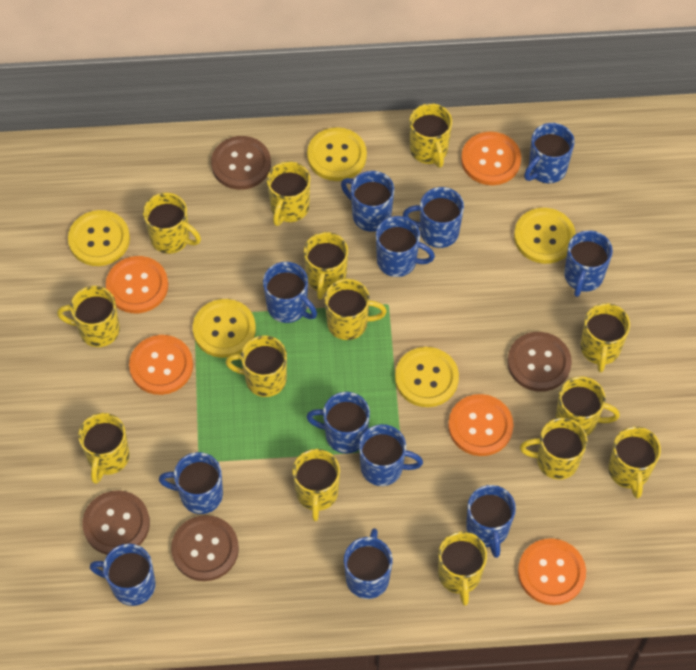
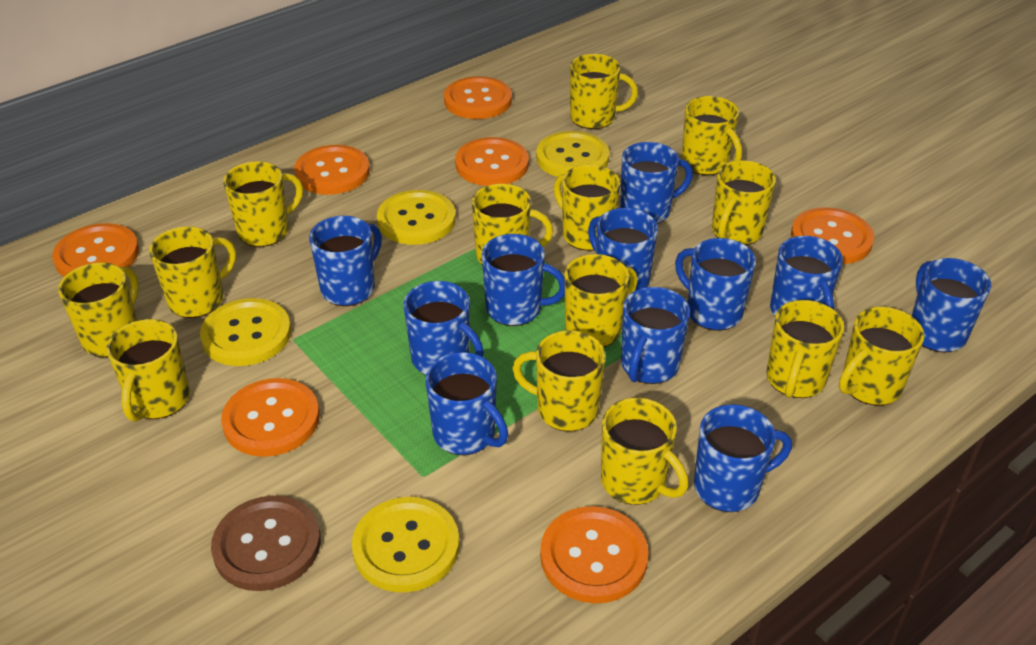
blue mug: 12 -> 11
brown button: 4 -> 1
orange button: 5 -> 7
yellow button: 5 -> 4

